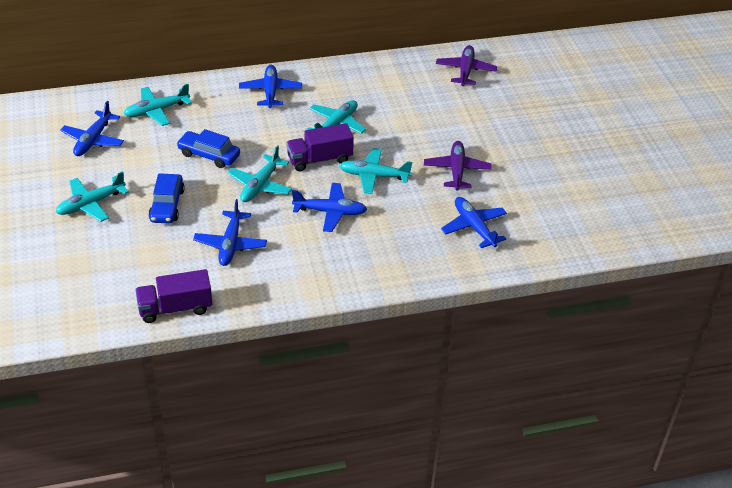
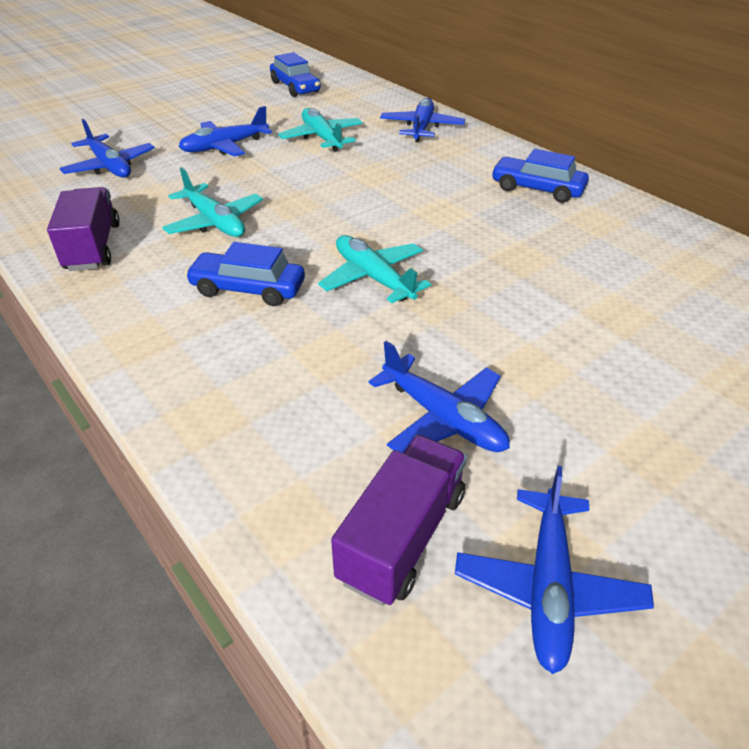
blue car: 2 -> 3
purple plane: 2 -> 0
turquoise plane: 5 -> 3

